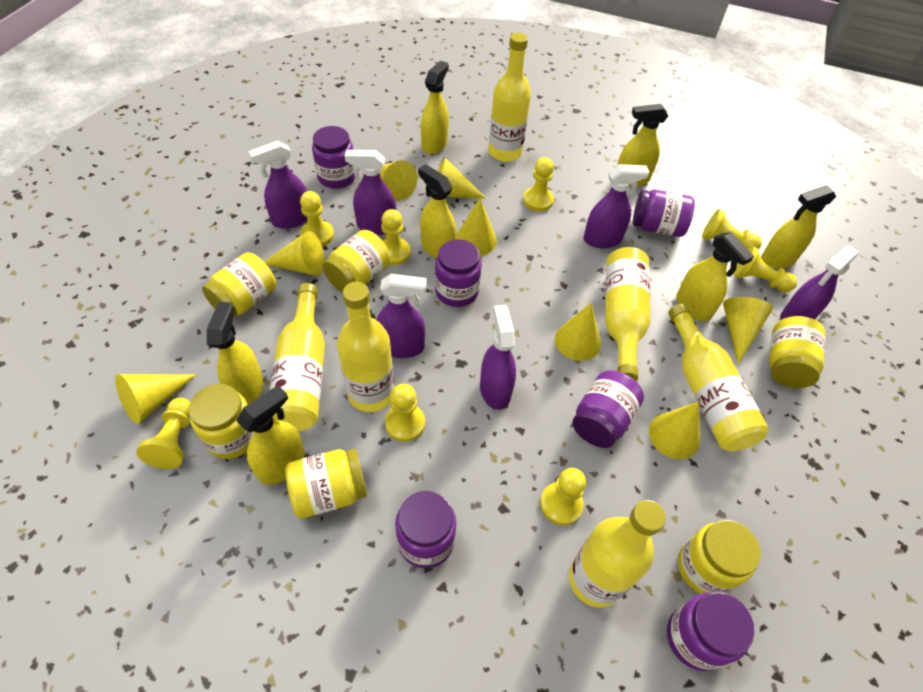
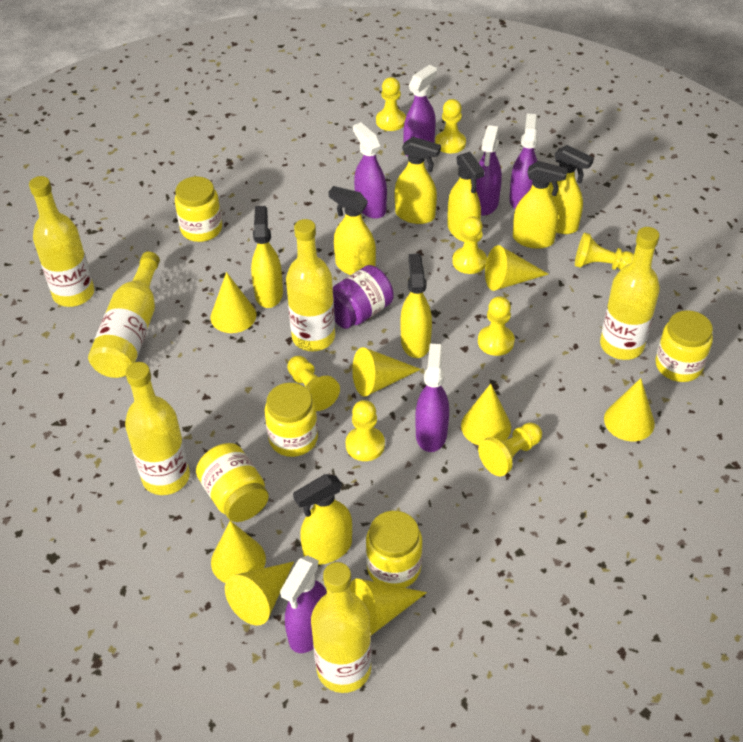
purple jar: 6 -> 1
yellow jar: 6 -> 5
yellow spray bottle: 7 -> 8

